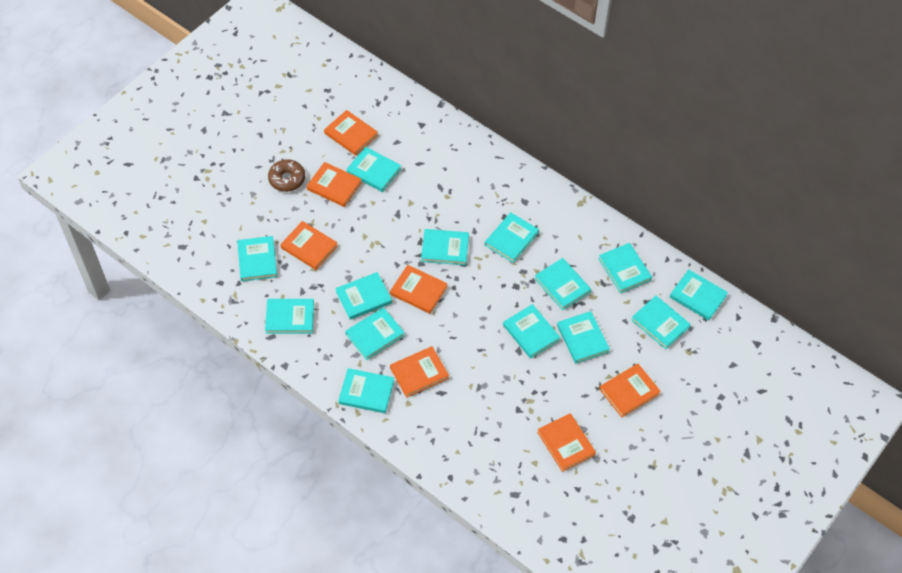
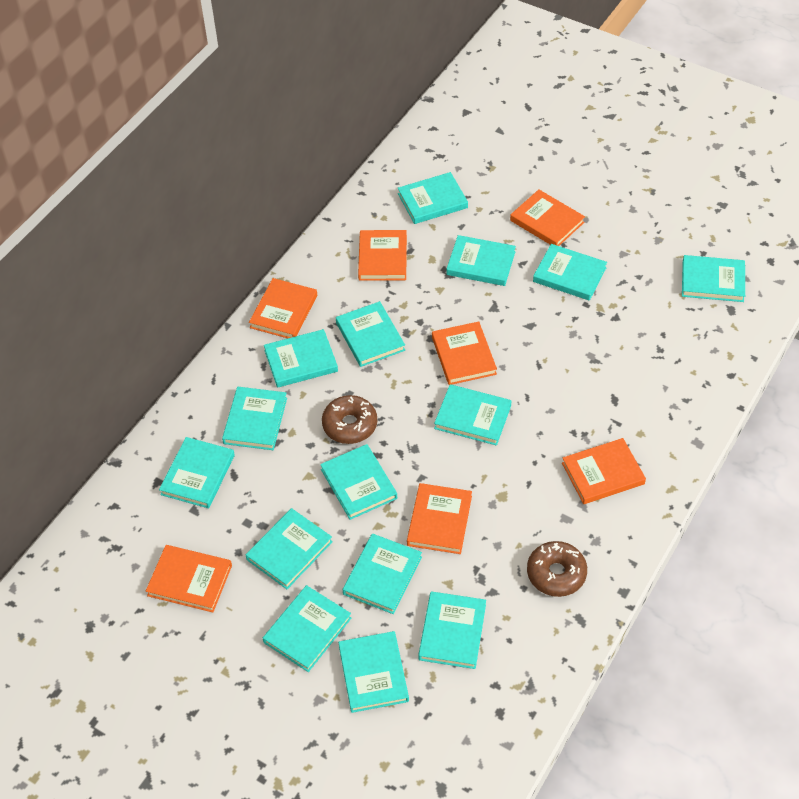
brown donut: 1 -> 2
turquoise book: 14 -> 15

